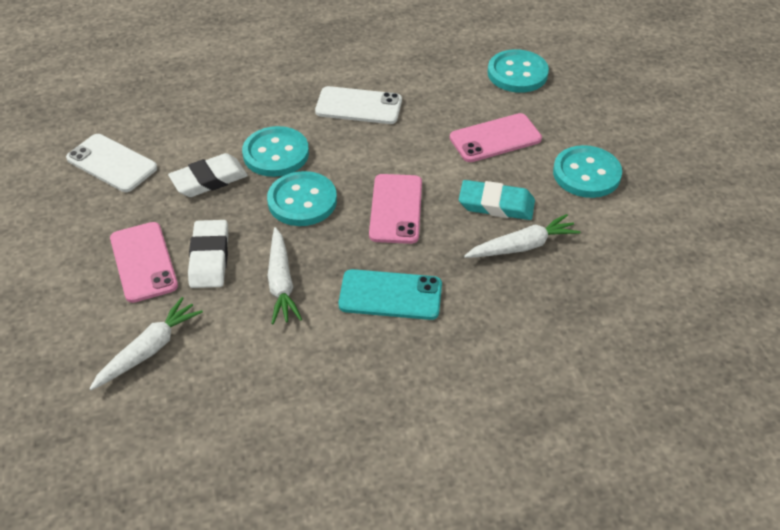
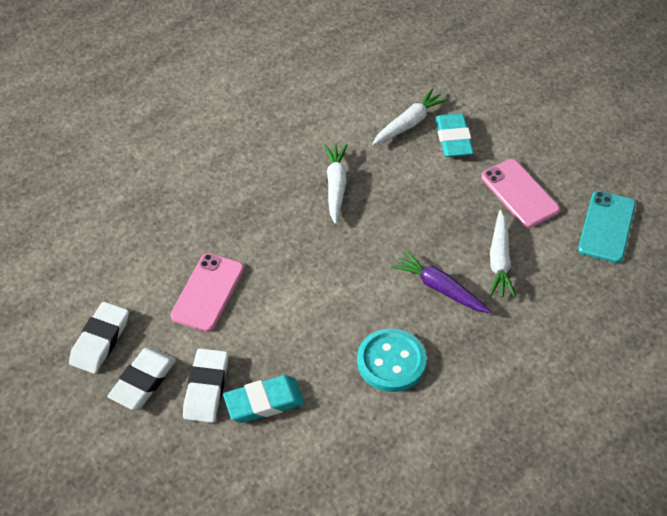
pink phone: 3 -> 2
purple carrot: 0 -> 1
turquoise button: 4 -> 1
turquoise eraser: 1 -> 2
white eraser: 2 -> 3
white phone: 2 -> 0

